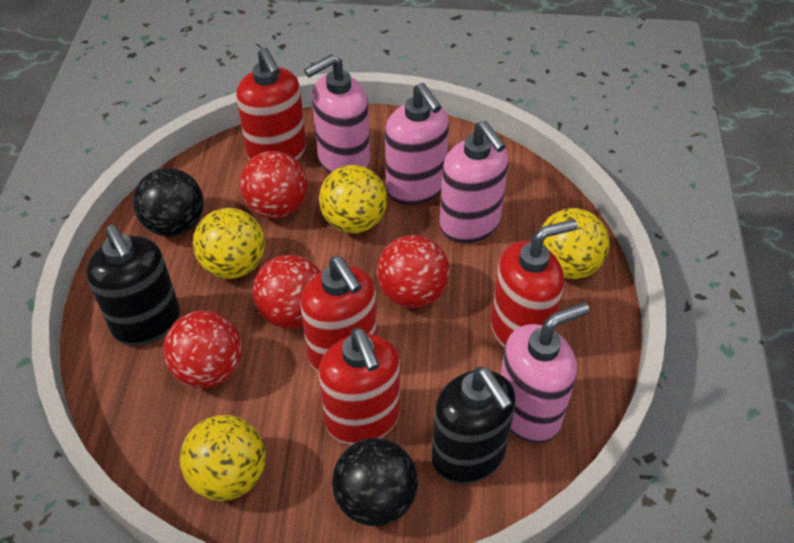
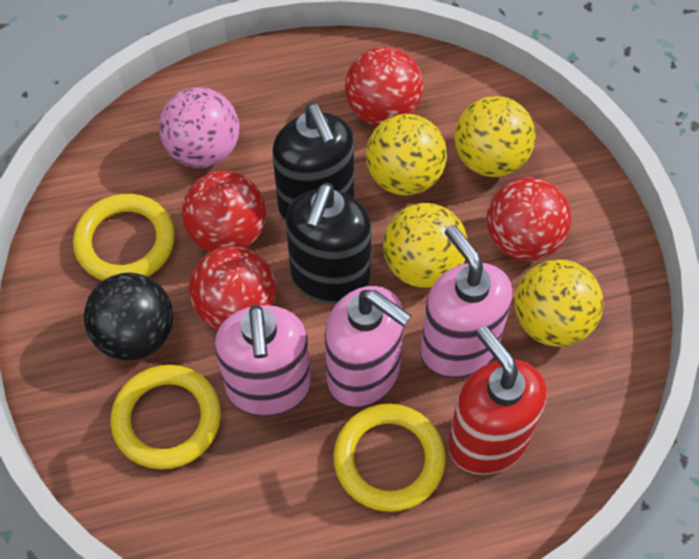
black ball: 2 -> 1
pink ball: 0 -> 1
pink soap dispenser: 4 -> 3
red soap dispenser: 4 -> 1
yellow ring: 0 -> 3

